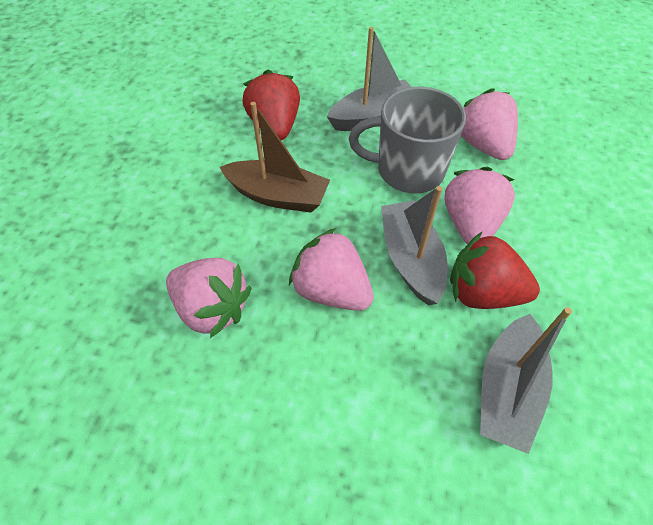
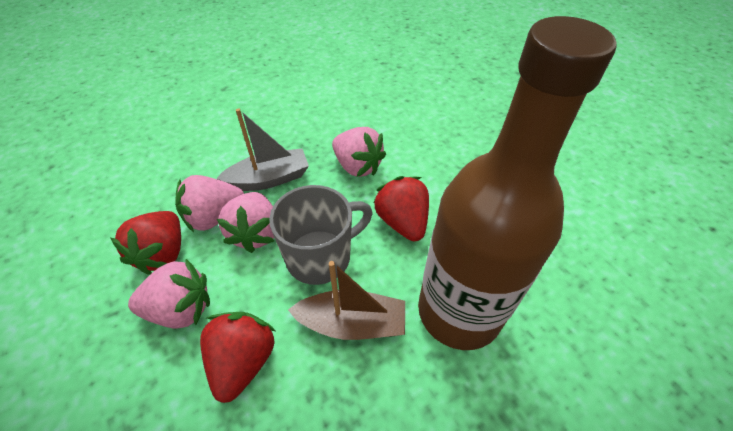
brown bottle: 0 -> 1
grey boat: 3 -> 1
red strawberry: 2 -> 3

